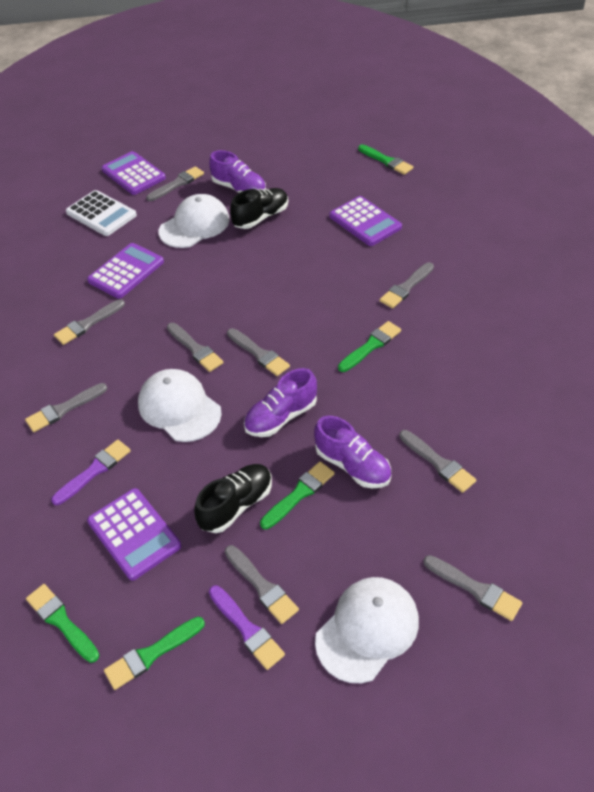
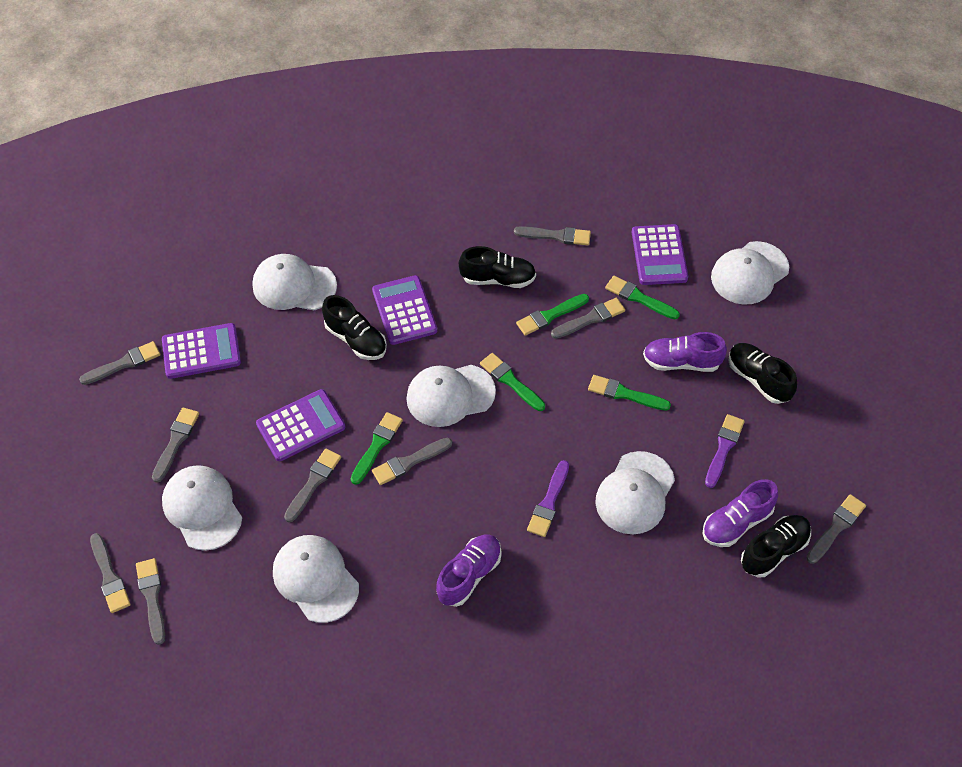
black shoe: 2 -> 4
white calculator: 1 -> 0
white cap: 3 -> 6

